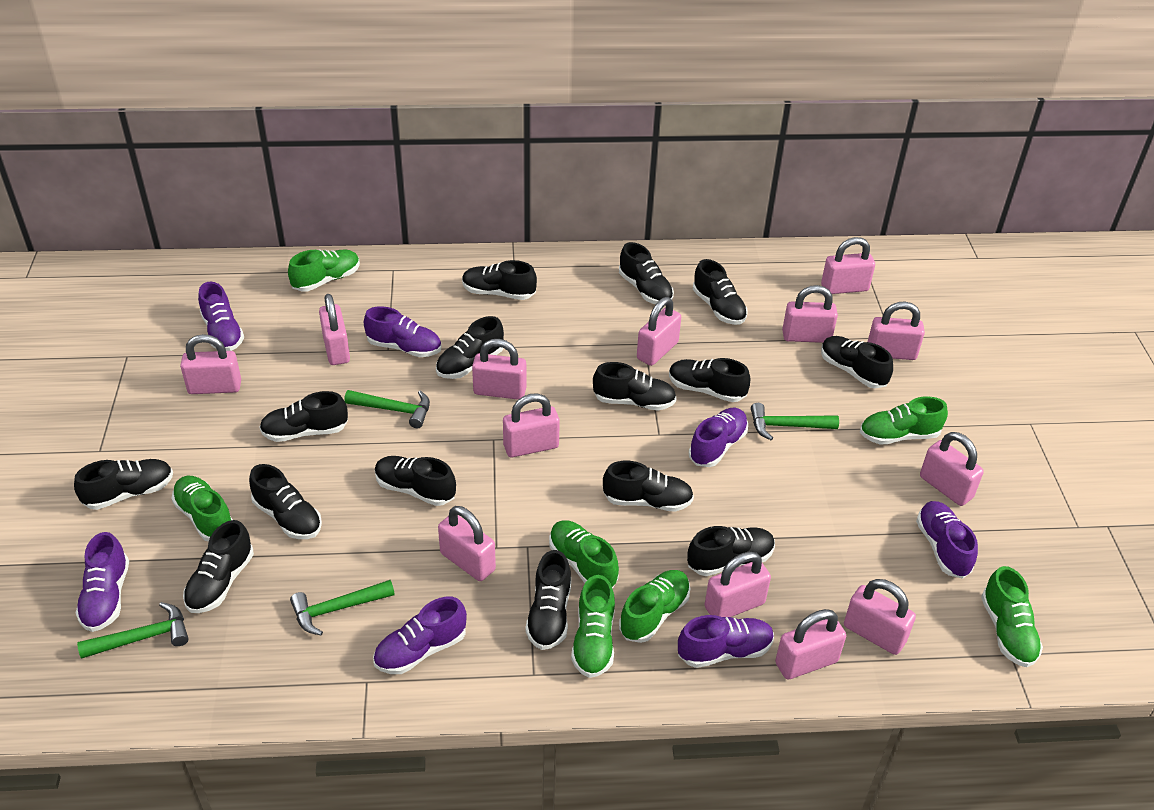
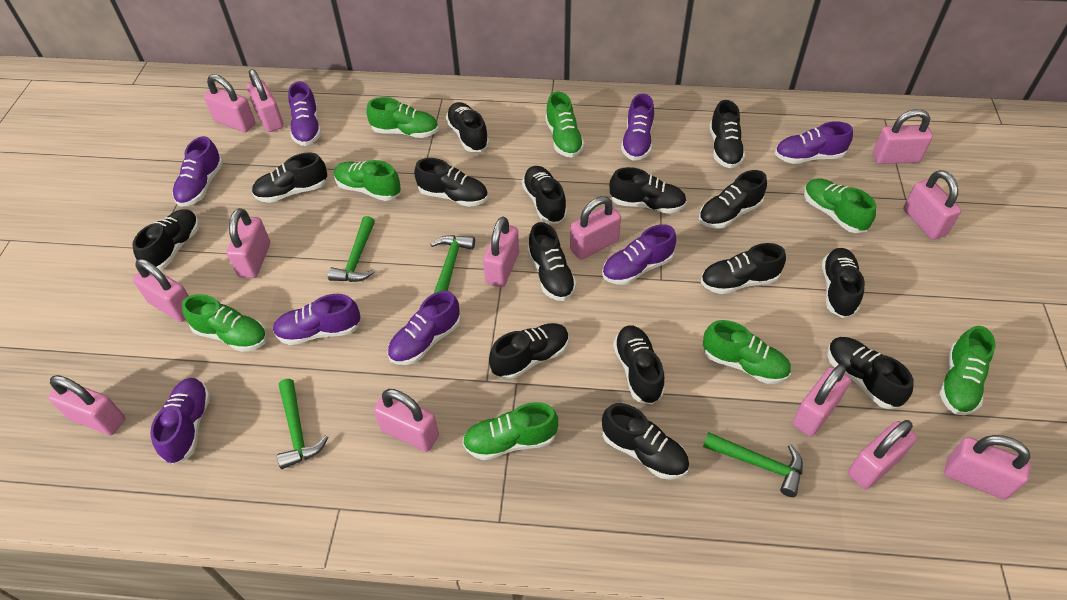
green shoe: 7 -> 8
purple shoe: 7 -> 8

